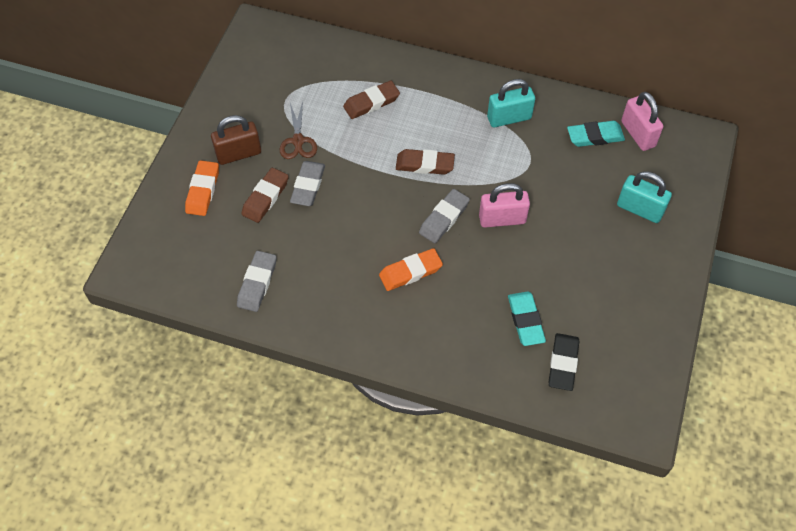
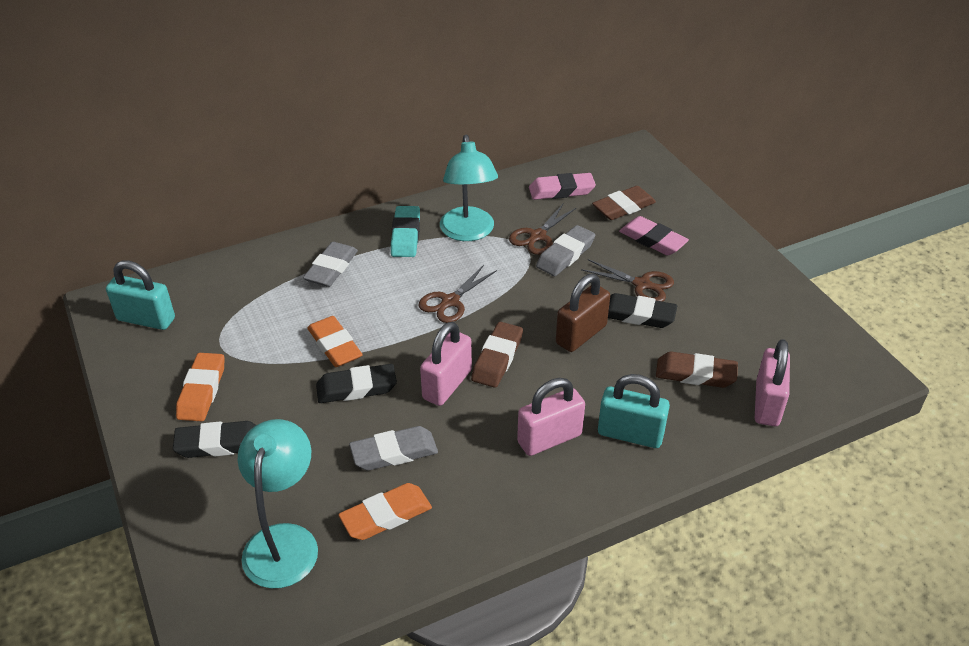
black eraser: 1 -> 3
brown scissors: 1 -> 3
orange eraser: 2 -> 3
pink eraser: 0 -> 2
pink padlock: 2 -> 3
turquoise eraser: 2 -> 1
turquoise lamp: 0 -> 2

